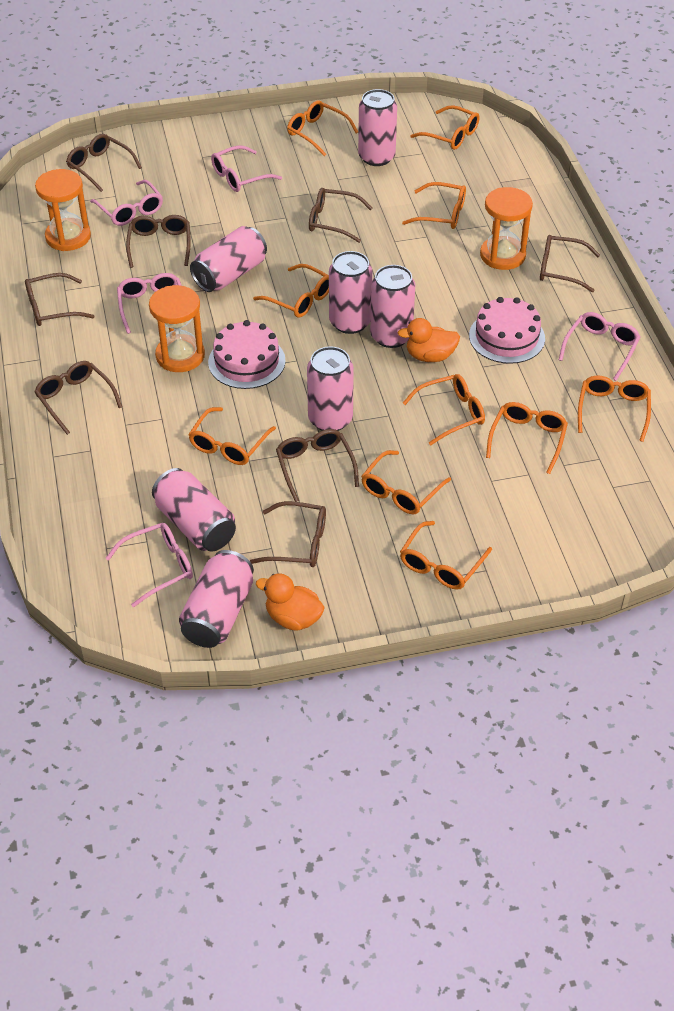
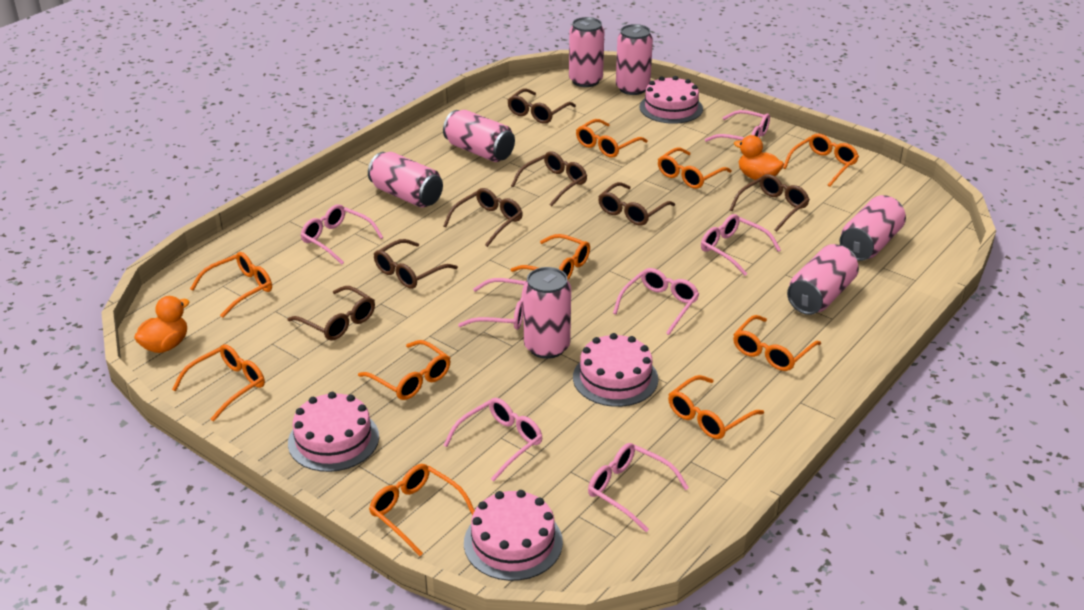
brown glasses: 8 -> 7
orange hourglass: 3 -> 0
pink cake: 2 -> 4
pink glasses: 5 -> 7

